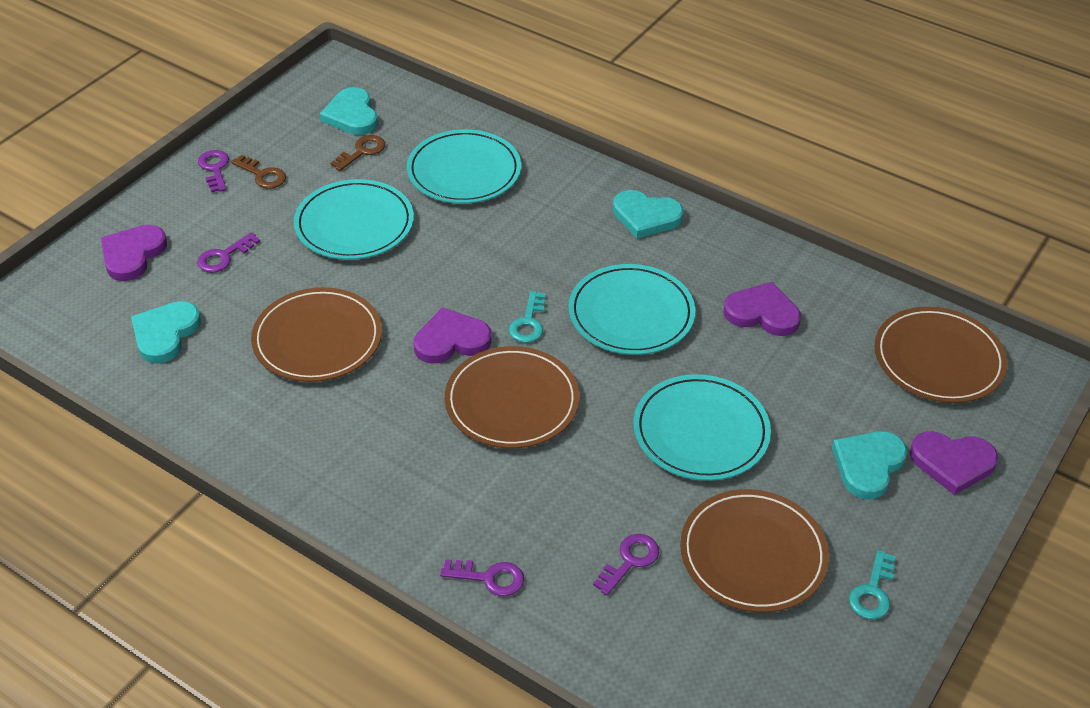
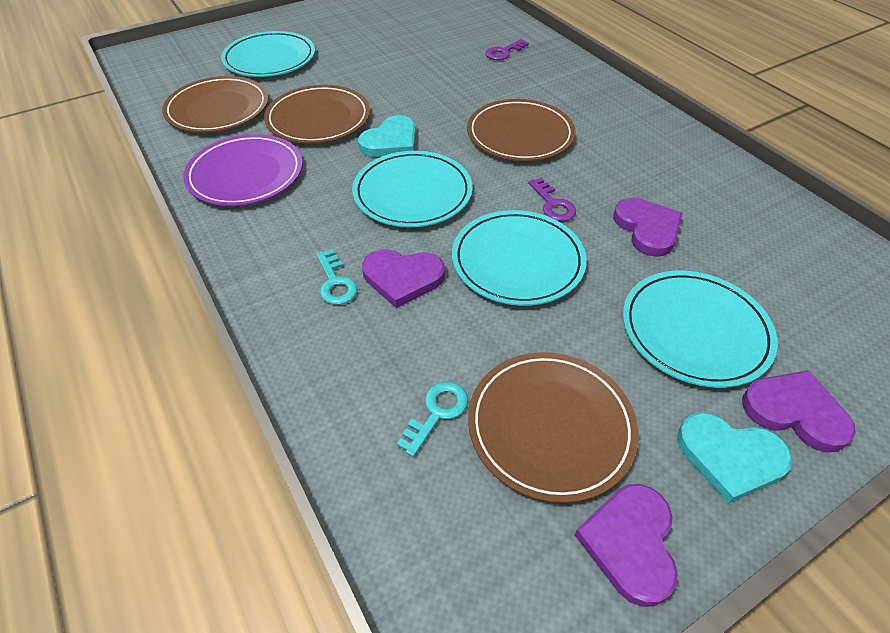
brown key: 2 -> 0
purple key: 4 -> 2
purple plate: 0 -> 1
turquoise heart: 4 -> 2

